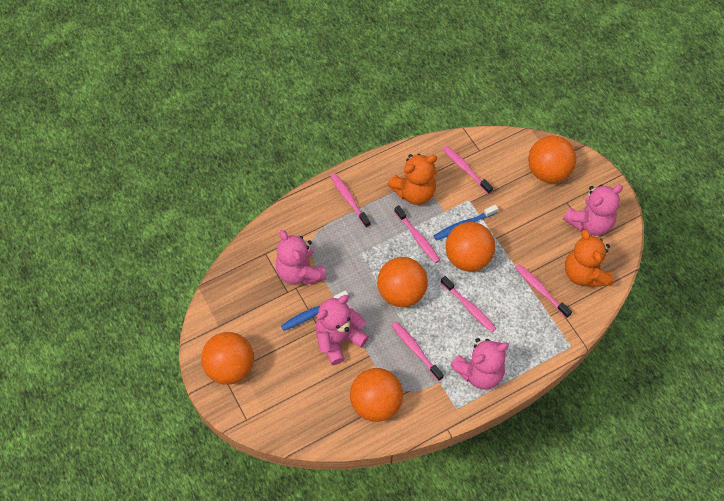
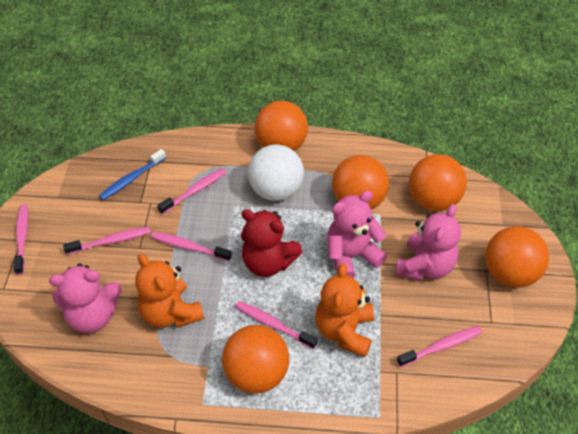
blue toothbrush: 2 -> 1
pink teddy bear: 4 -> 3
red teddy bear: 0 -> 1
white ball: 0 -> 1

